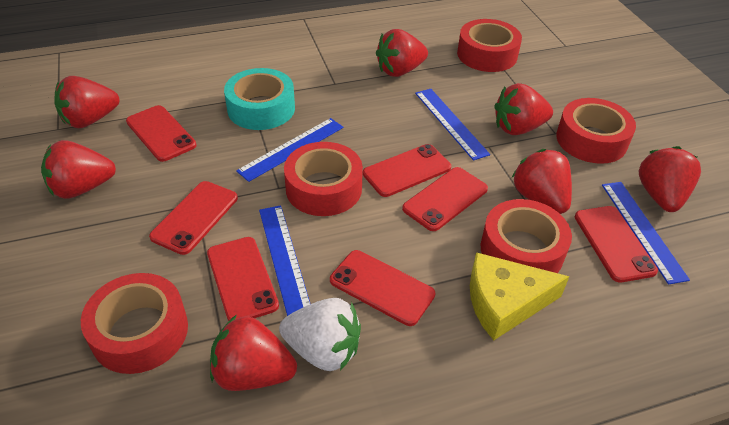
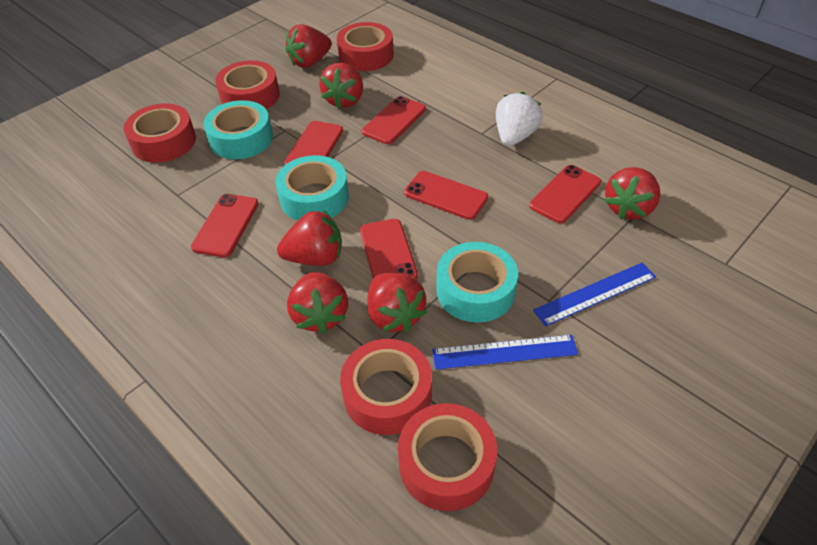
blue ruler: 4 -> 2
red phone: 7 -> 6
red strawberry: 7 -> 6
turquoise tape: 1 -> 3
yellow cheese: 1 -> 0

